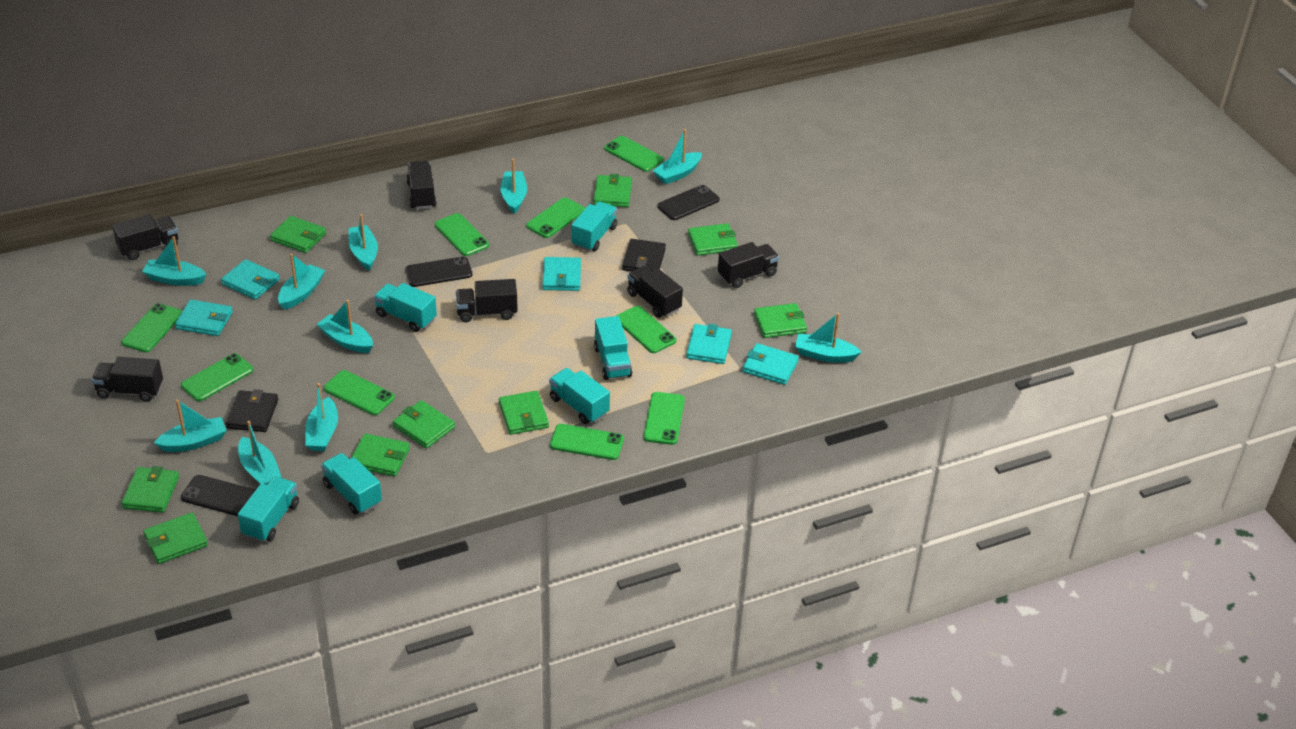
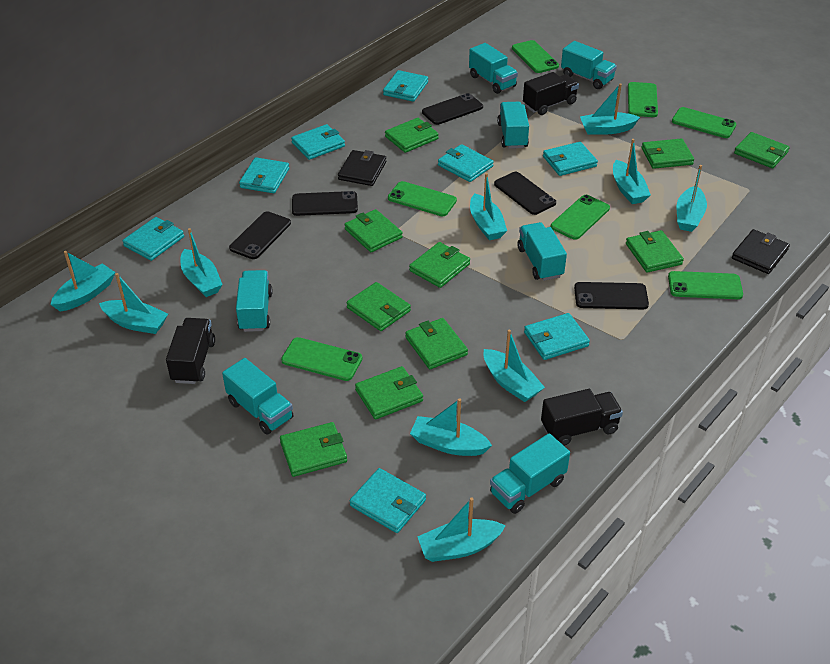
black phone: 3 -> 5
black truck: 6 -> 3
green phone: 9 -> 7
green wallet: 9 -> 10
turquoise truck: 6 -> 7
turquoise wallet: 5 -> 8

